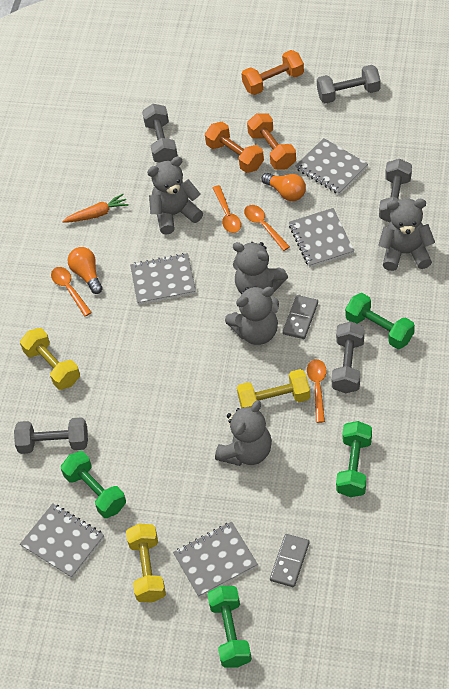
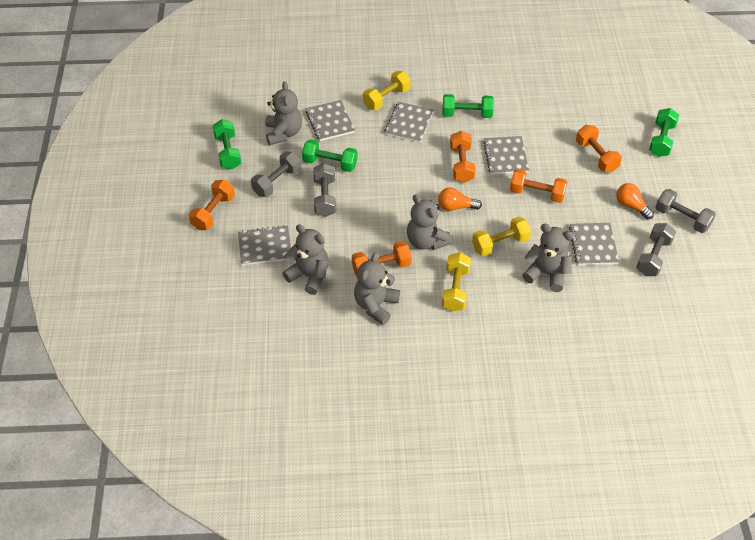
grey domino: 2 -> 0
grey dumbbell: 5 -> 4
orange carrot: 1 -> 0
orange dumbbell: 3 -> 5
orange spoon: 4 -> 0

